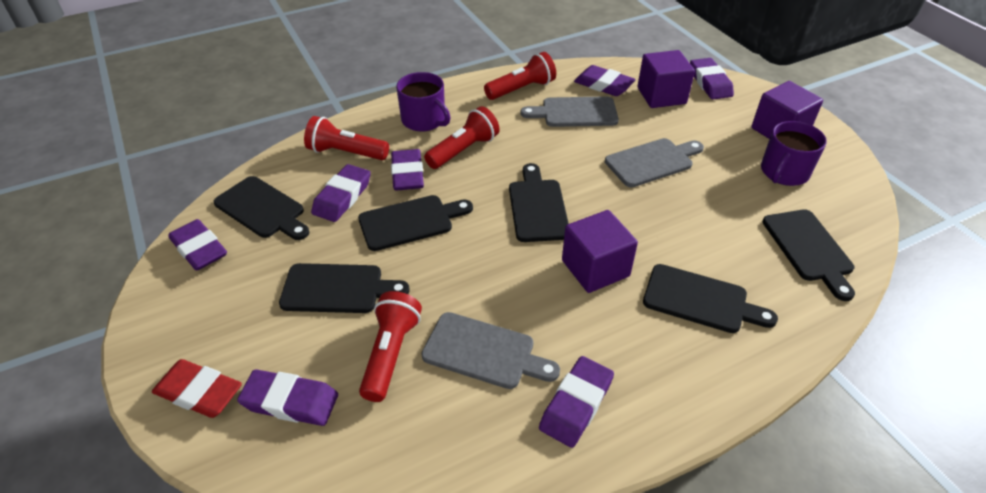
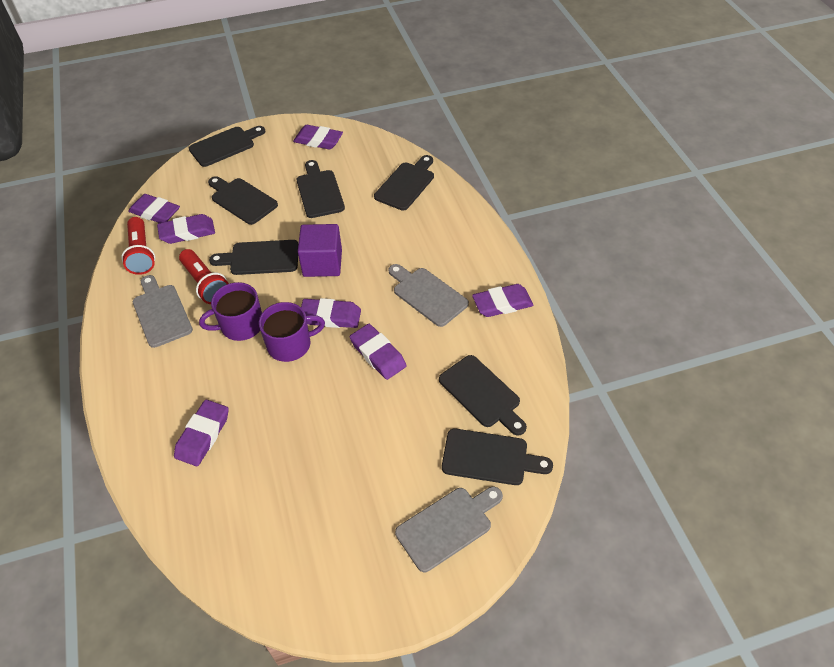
black cutting board: 6 -> 7
purple cube: 3 -> 1
red eraser: 1 -> 0
red flashlight: 4 -> 2

